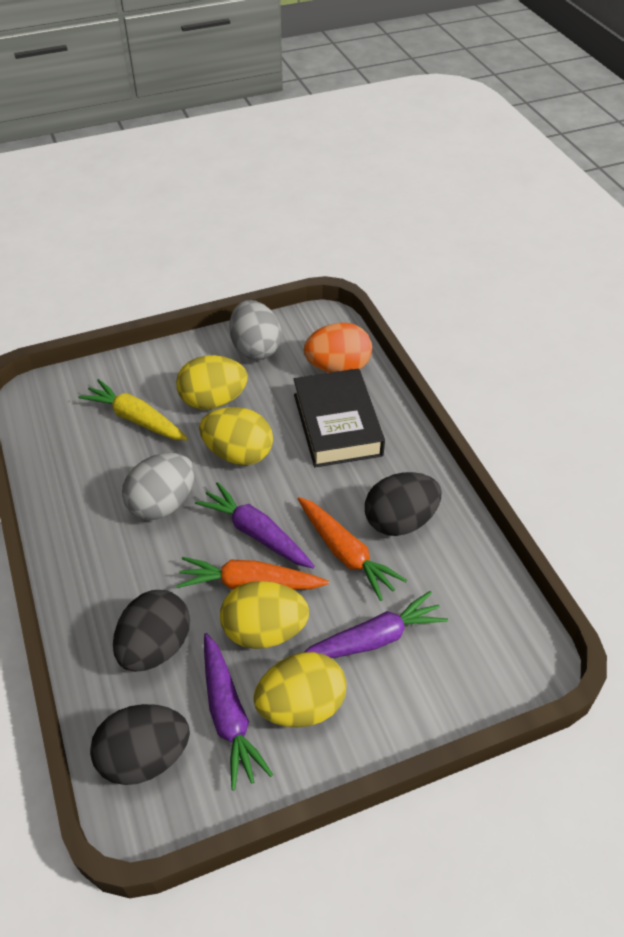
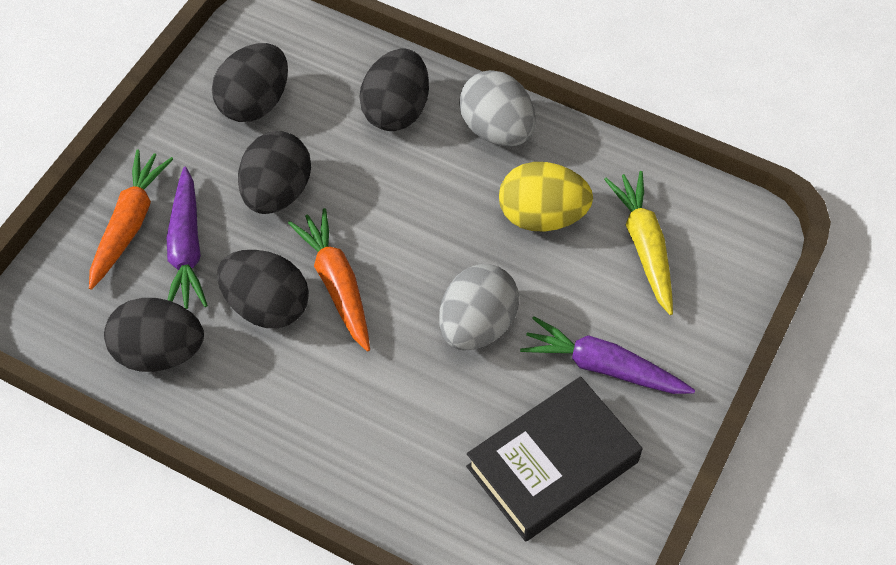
black egg: 3 -> 5
orange egg: 1 -> 0
purple carrot: 3 -> 2
yellow egg: 4 -> 1

